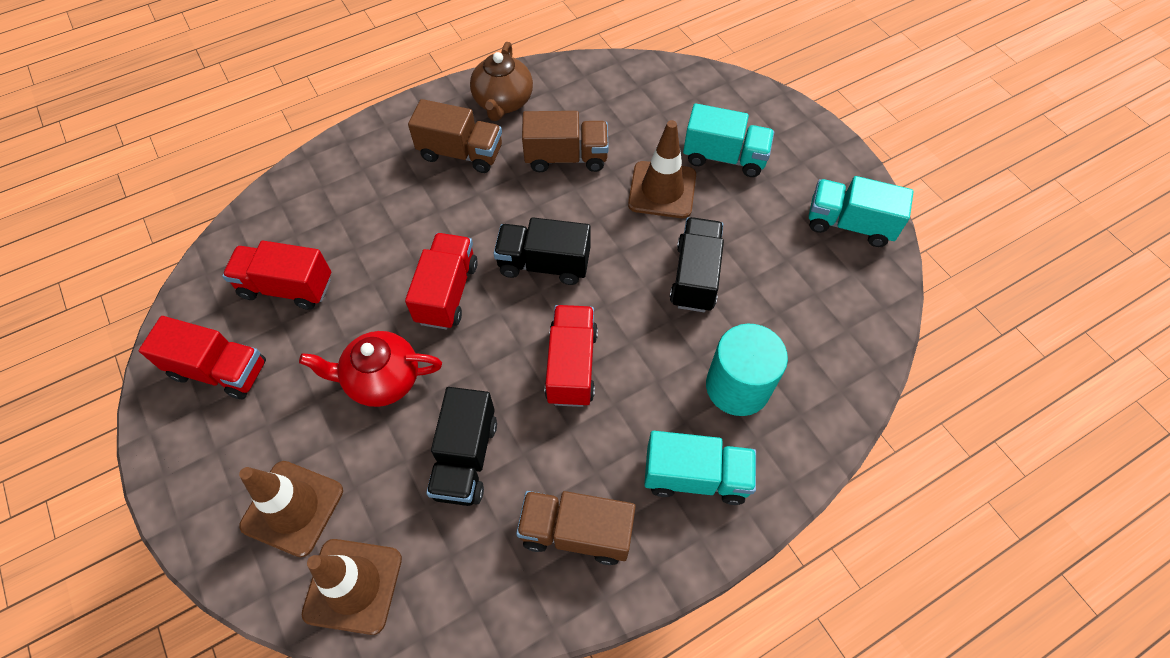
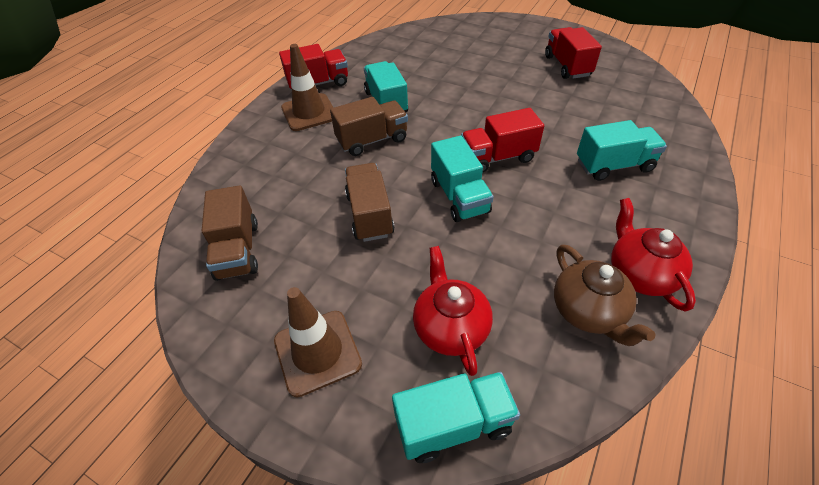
black truck: 3 -> 0
brown traffic cone: 3 -> 2
red teapot: 1 -> 2
red truck: 4 -> 3
turquoise cylinder: 1 -> 0
turquoise truck: 3 -> 4

